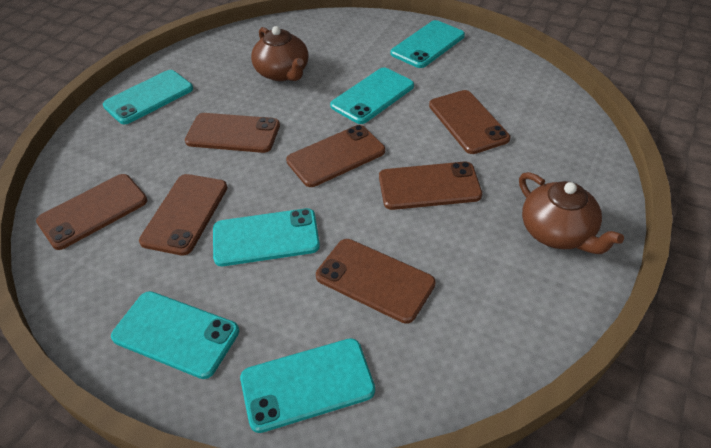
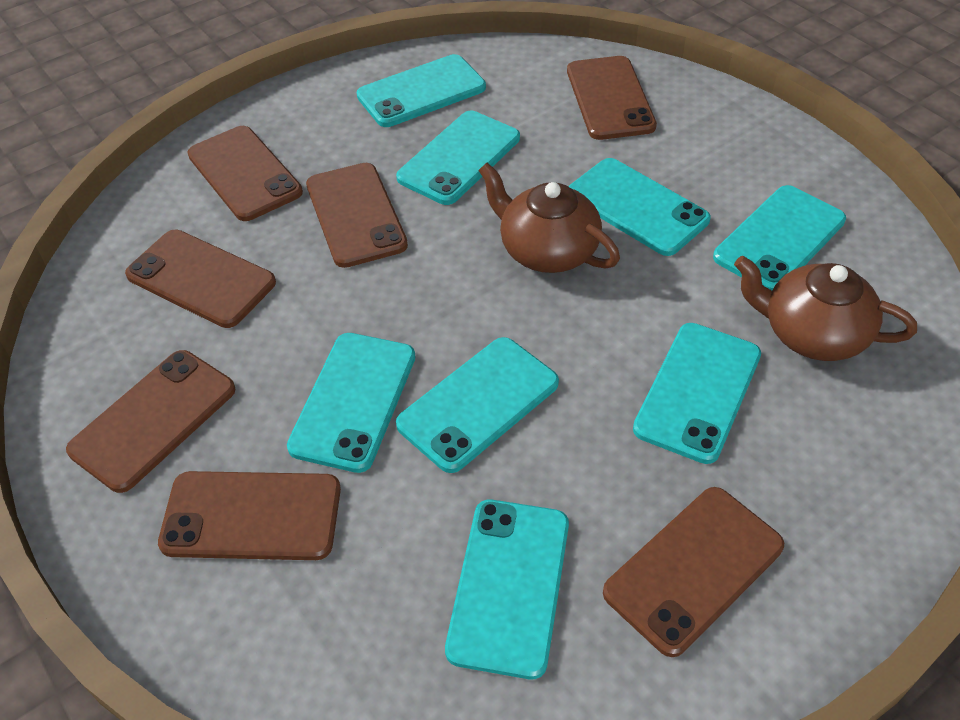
turquoise phone: 6 -> 8

